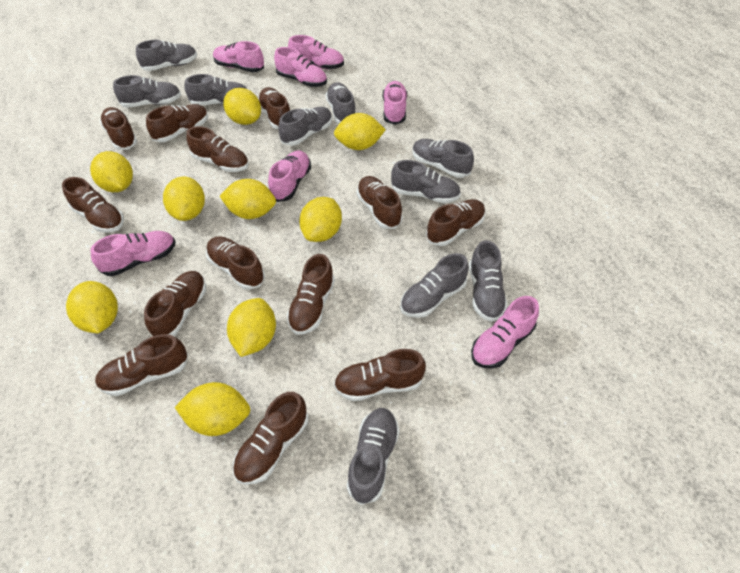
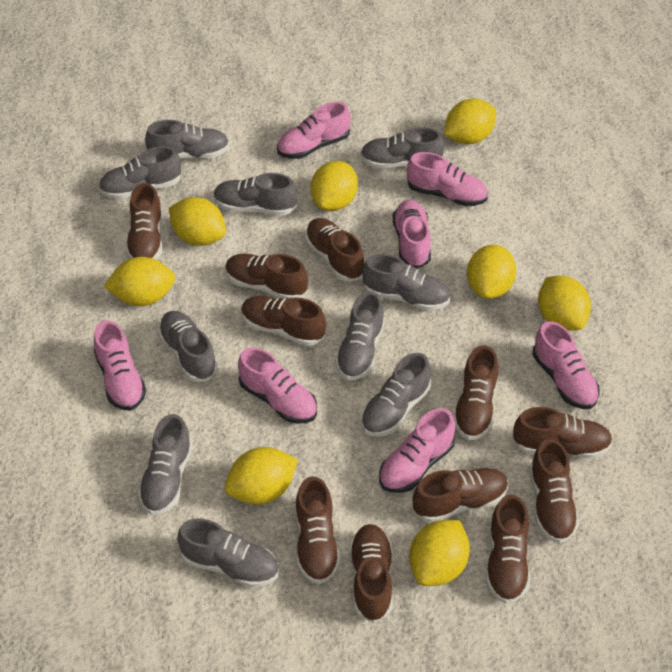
brown shoe: 13 -> 11
yellow lemon: 9 -> 8

